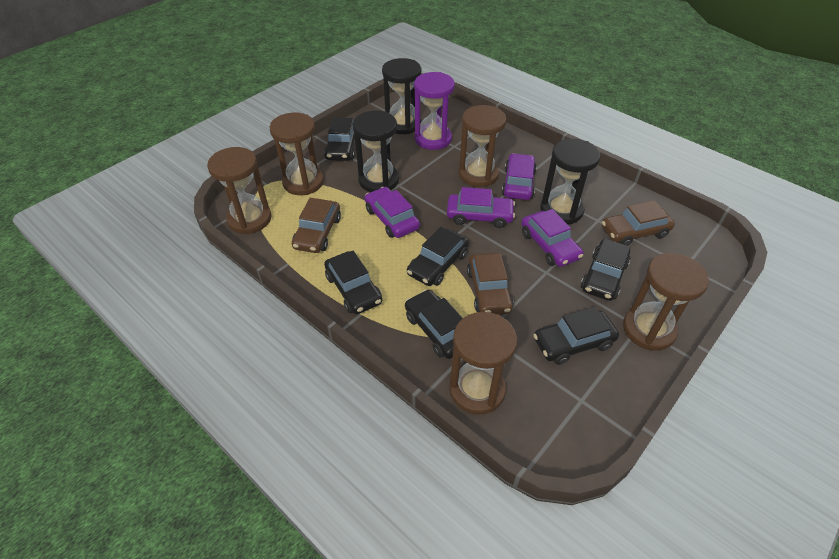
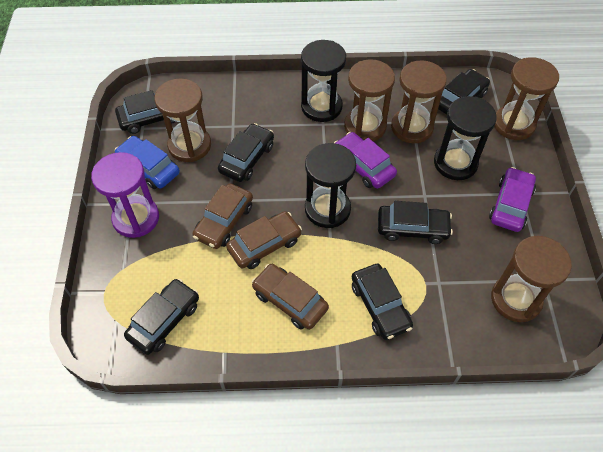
blue car: 0 -> 1
purple car: 4 -> 2

